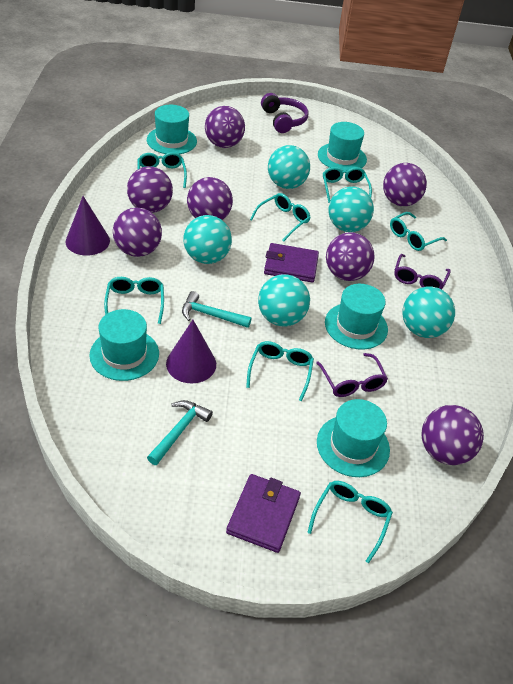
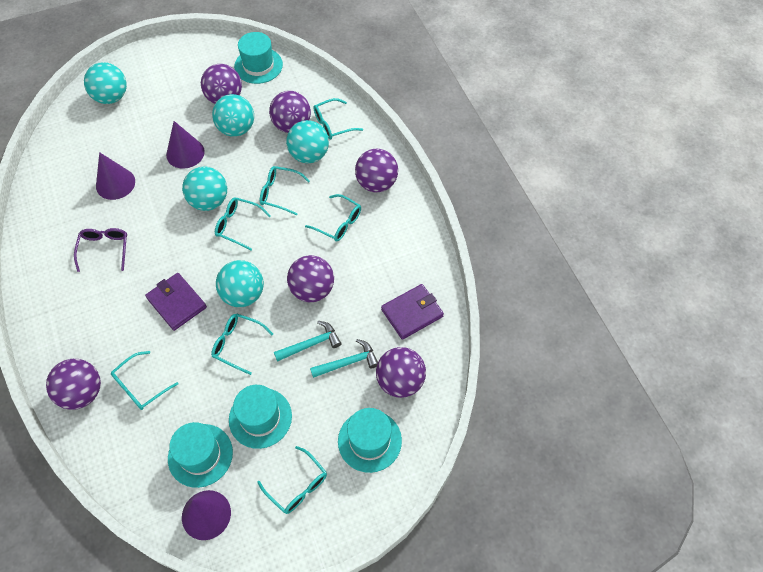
purple ball: 7 -> 6
purple cone: 2 -> 3
purple glasses: 2 -> 1
purple headphones: 1 -> 0
turquoise hat: 5 -> 4

